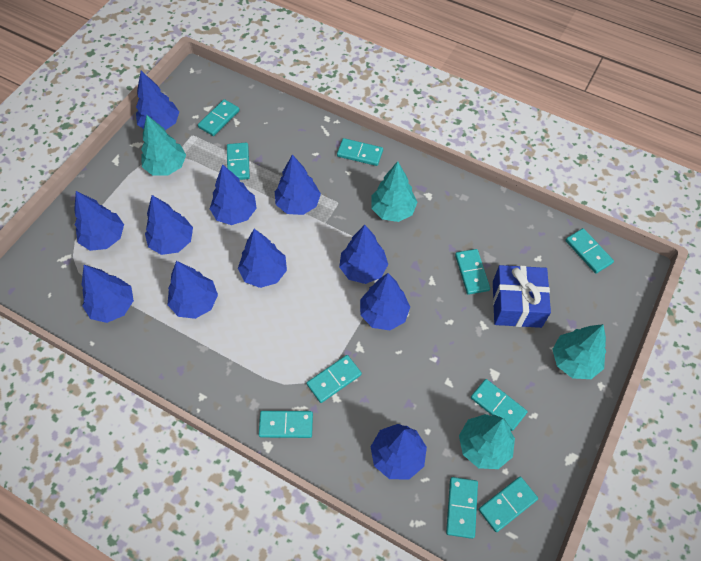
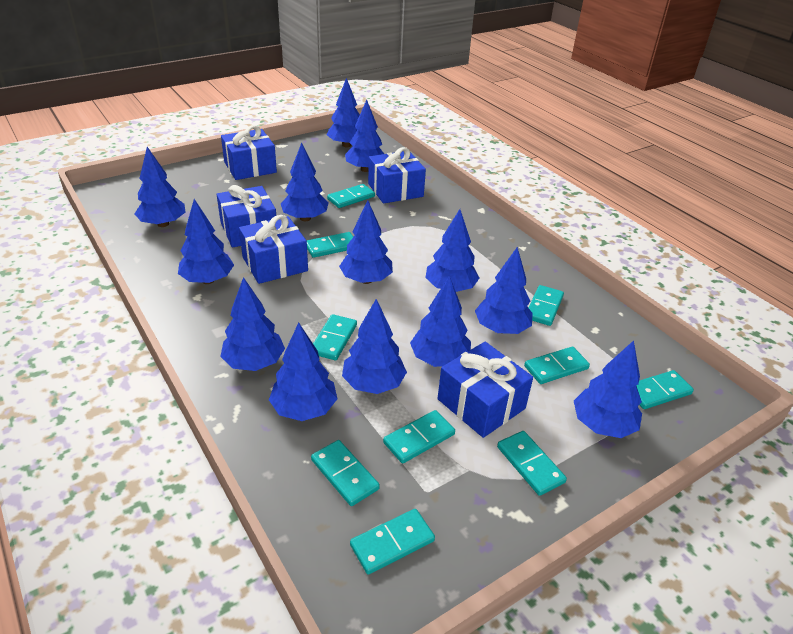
blue gift: 1 -> 5
blue tree: 11 -> 13
turquoise tree: 4 -> 0

